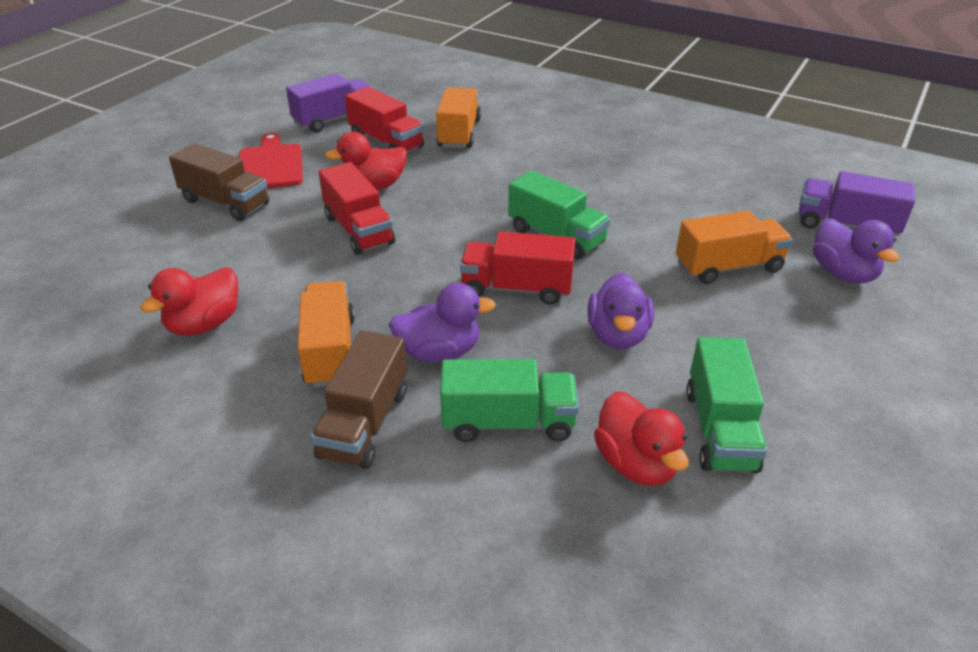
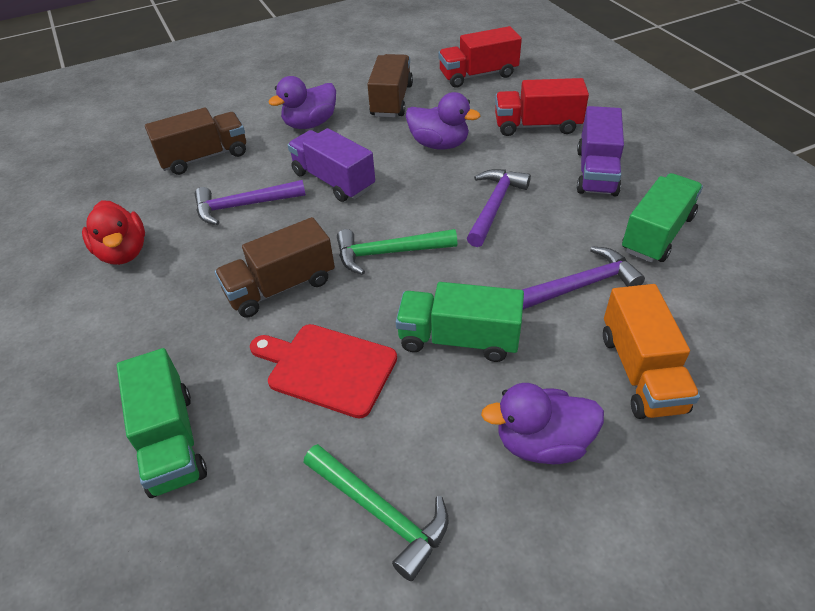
brown truck: 2 -> 3
green hammer: 0 -> 2
orange truck: 3 -> 1
purple hammer: 0 -> 3
red duck: 3 -> 1
red truck: 3 -> 2

